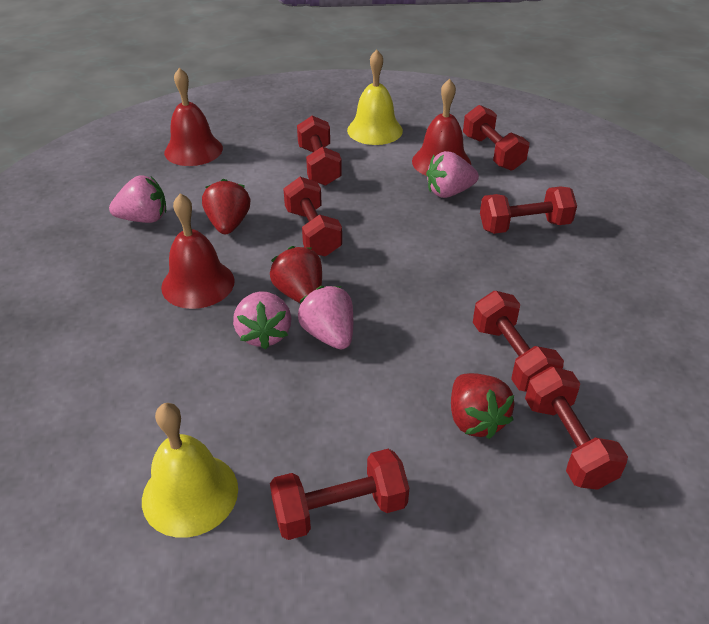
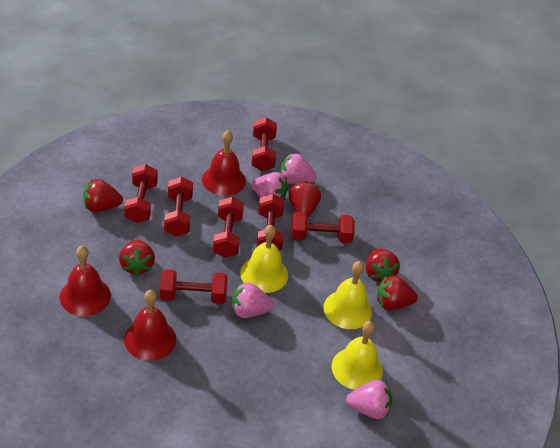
red strawberry: 3 -> 5
yellow bell: 2 -> 3

